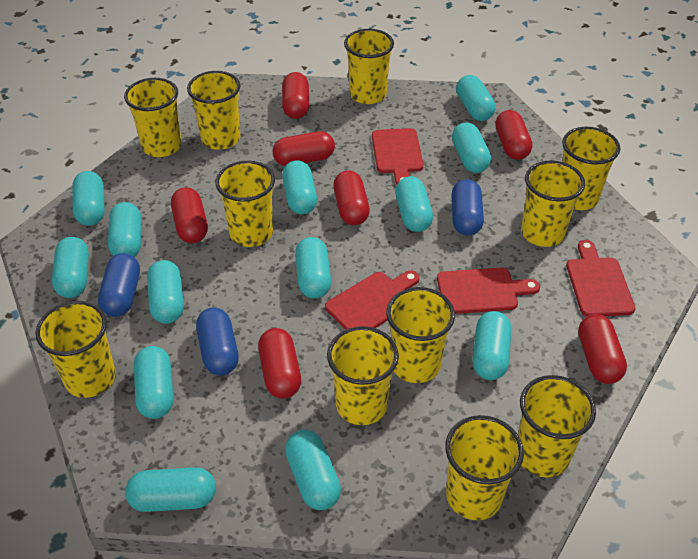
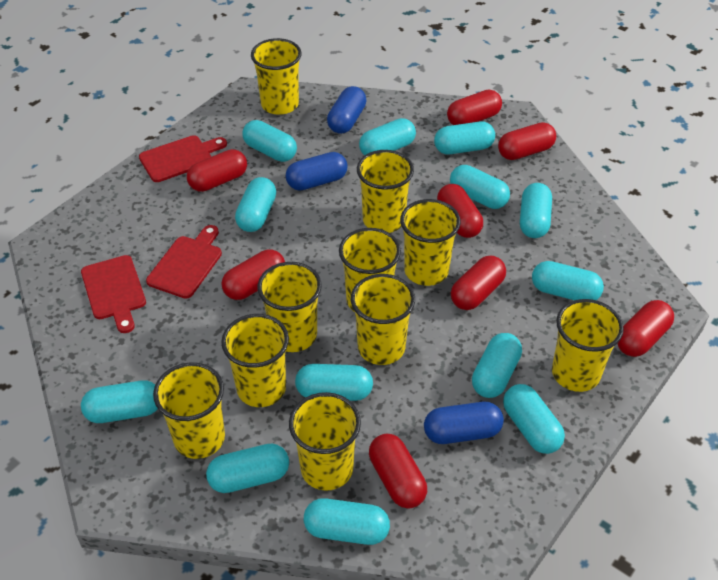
red capsule: 7 -> 8
red cutting board: 4 -> 3
yellow cup: 11 -> 10

